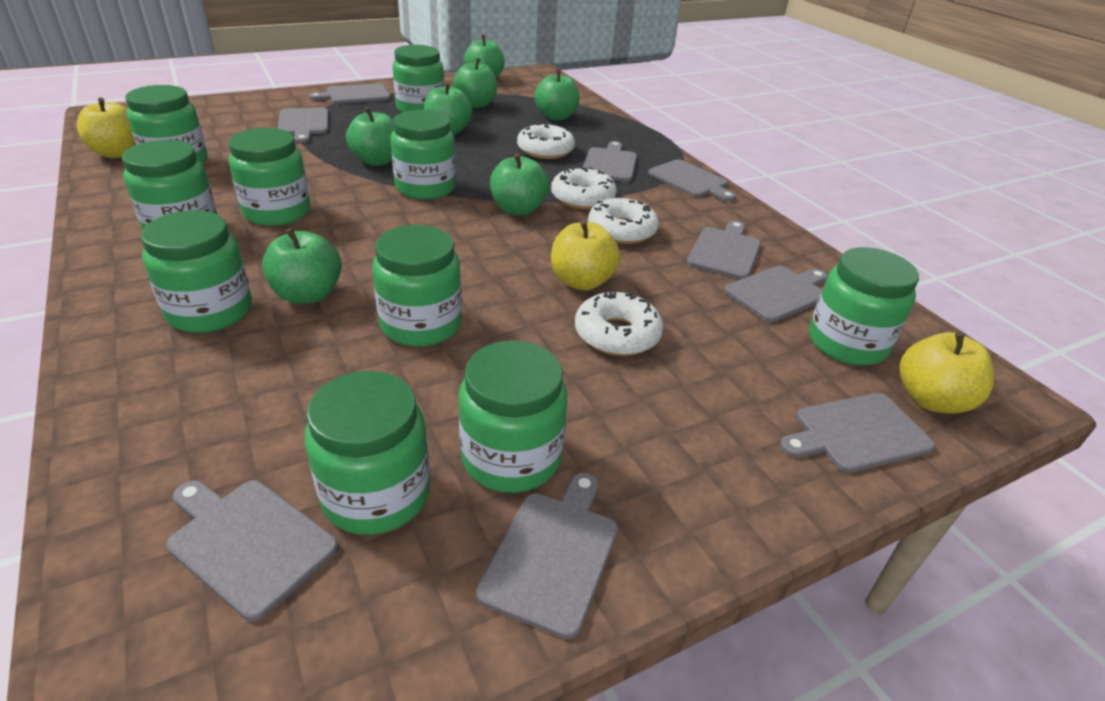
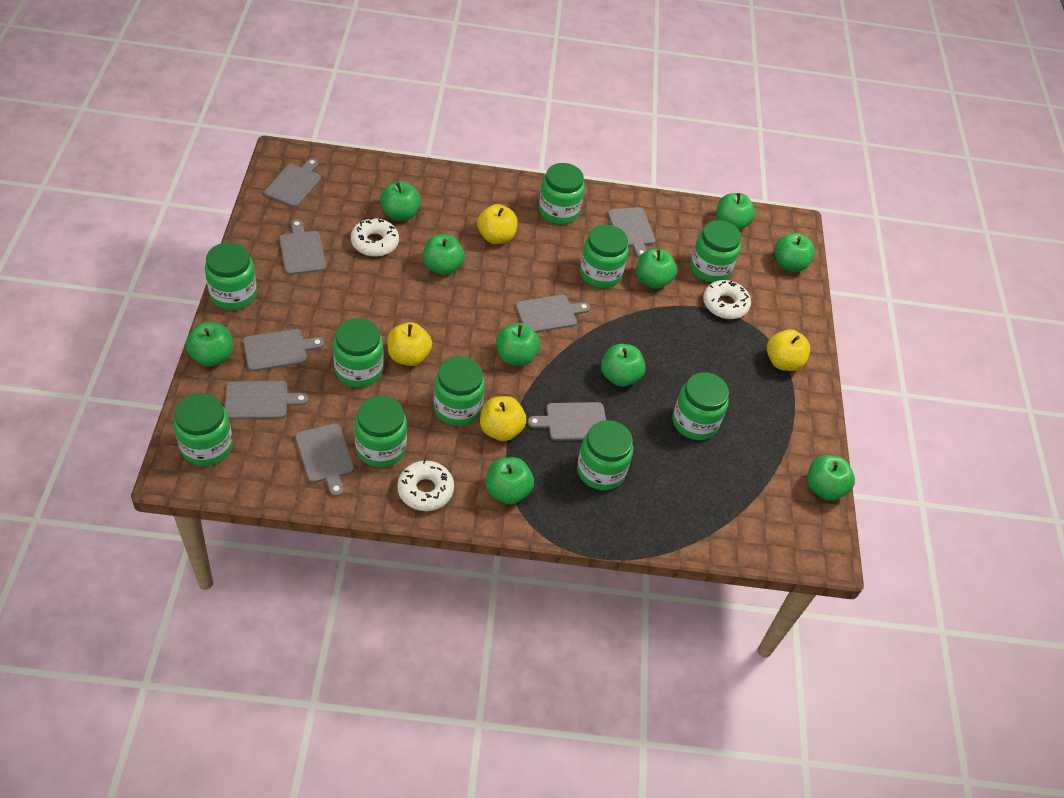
green apple: 7 -> 10
grey cutting board: 9 -> 8
white donut: 4 -> 3
yellow apple: 3 -> 4

